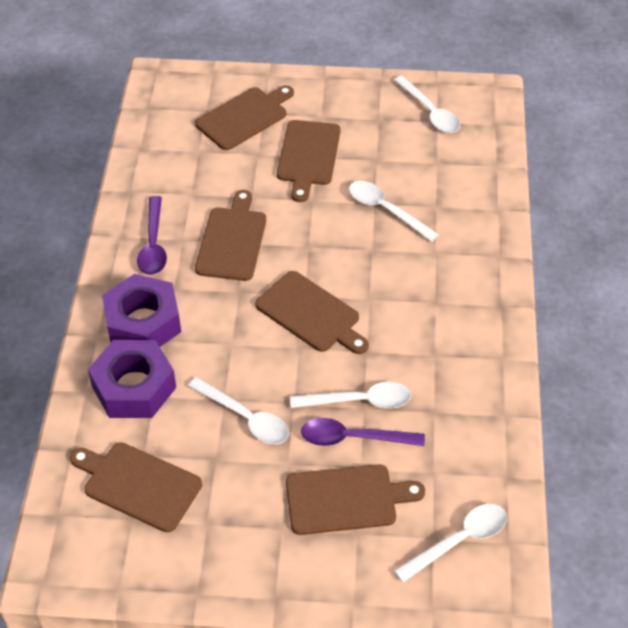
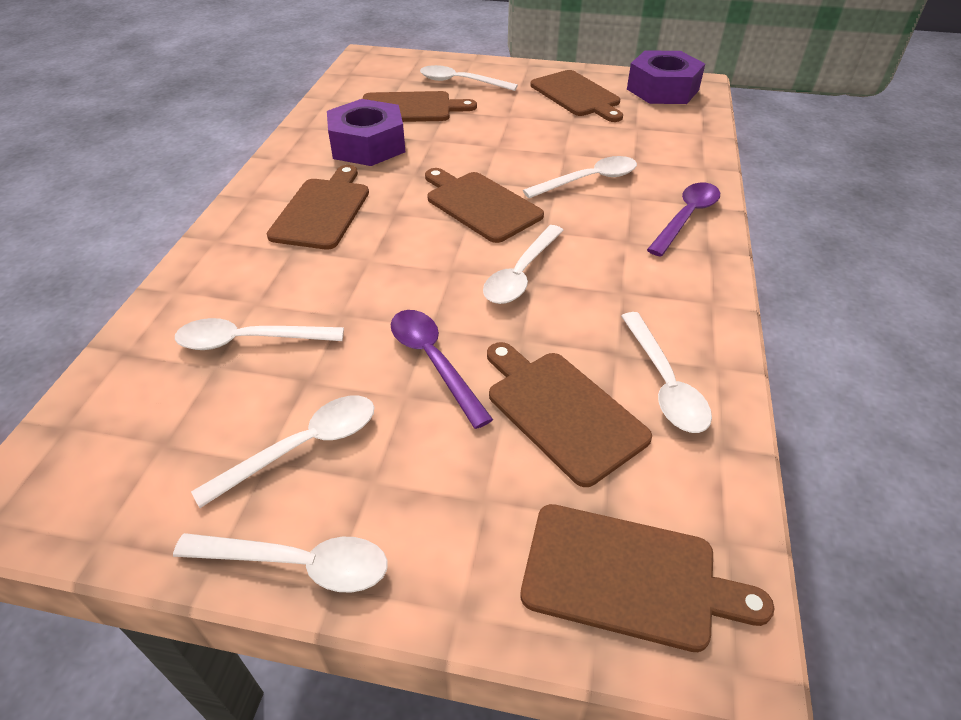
white spoon: 5 -> 7

